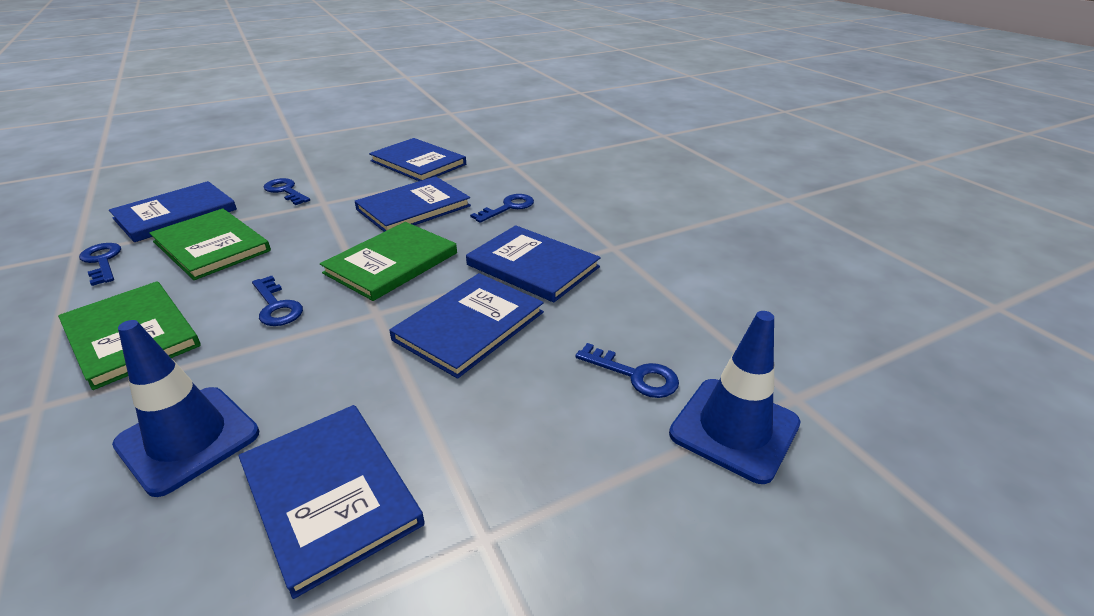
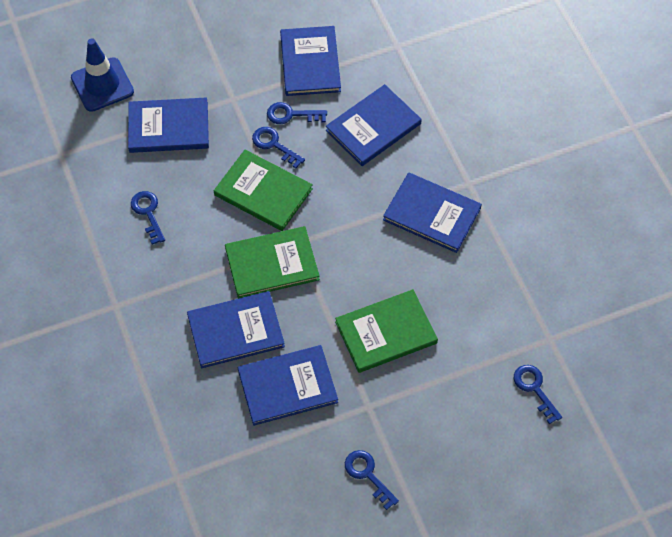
blue traffic cone: 2 -> 1

